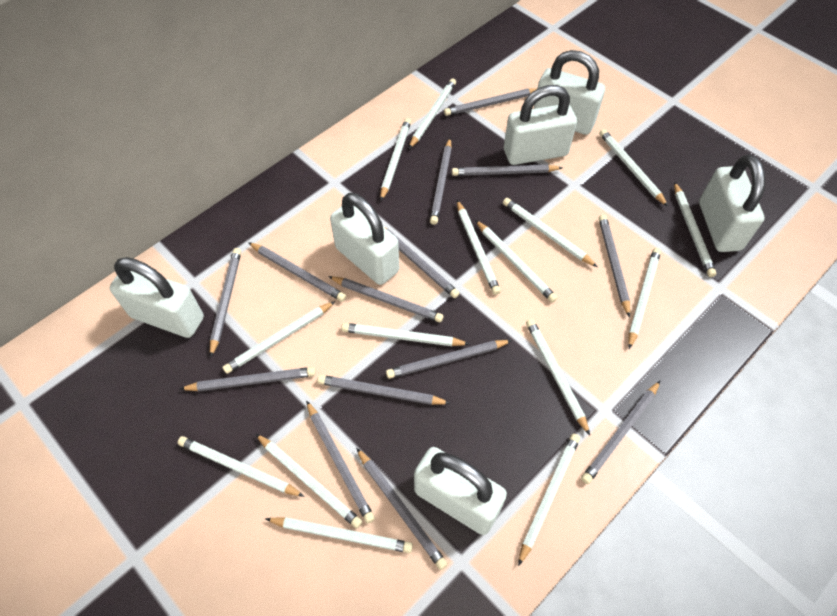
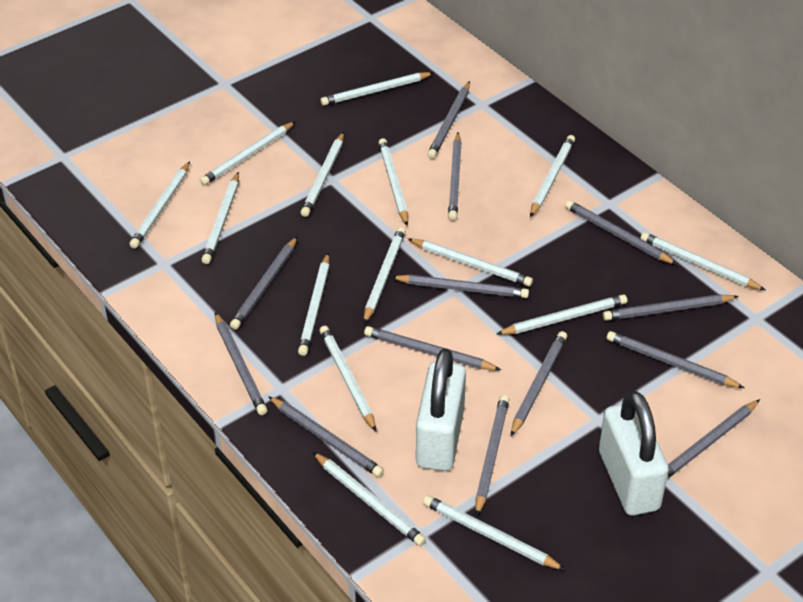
grey pencil: 14 -> 13
white padlock: 6 -> 2

